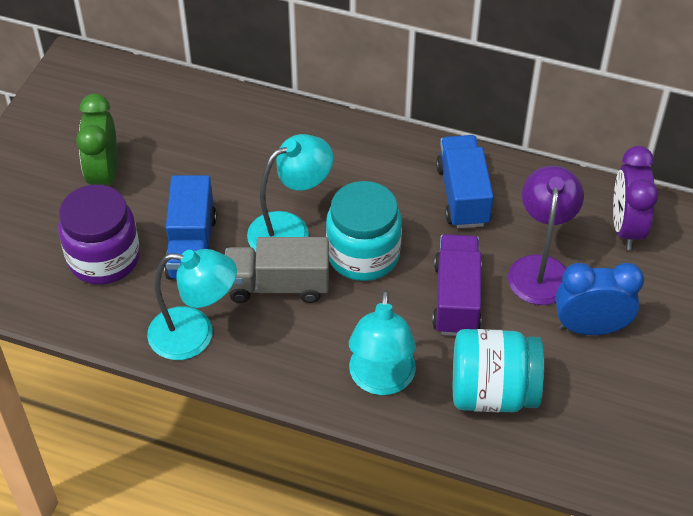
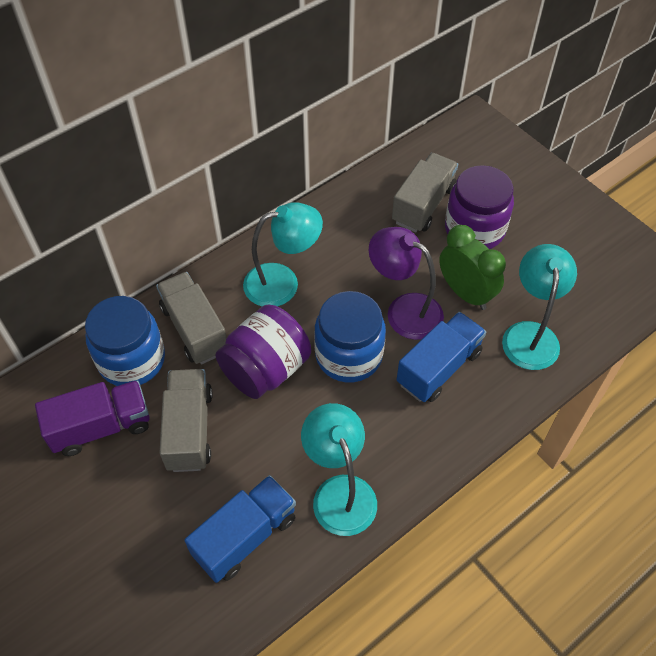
blue clock: 1 -> 0
blue jar: 0 -> 2
grey truck: 1 -> 3
purple clock: 1 -> 0
purple jar: 1 -> 2
turquoise jar: 2 -> 0

